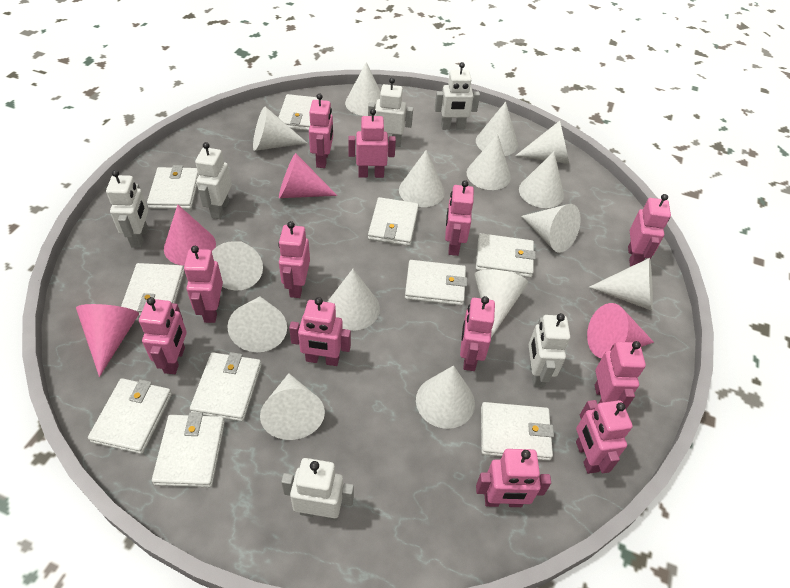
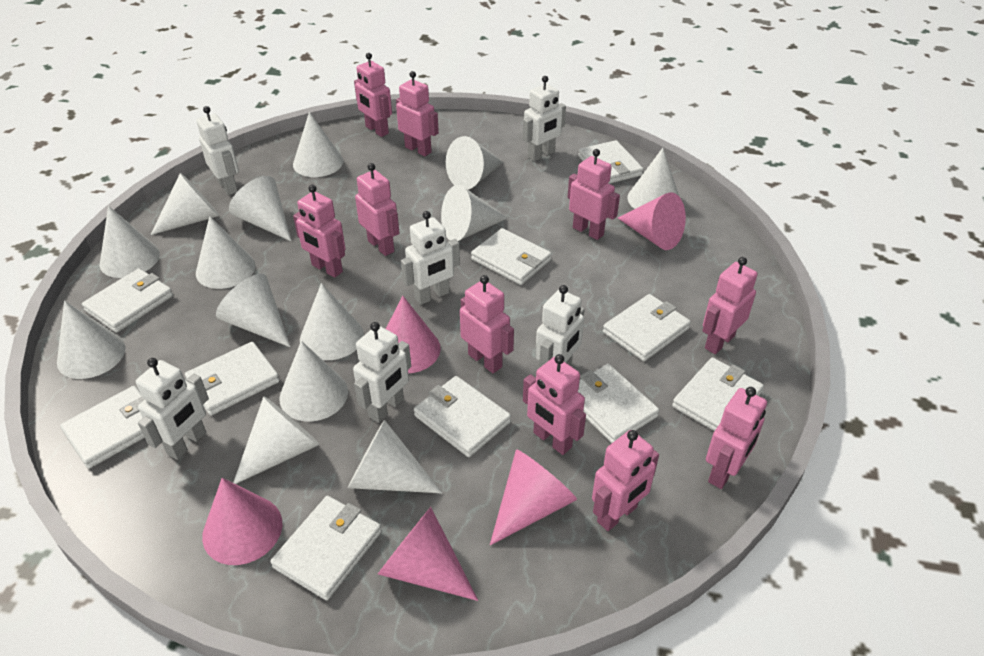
pink cone: 4 -> 5
pink robot: 12 -> 10
white cone: 15 -> 14

